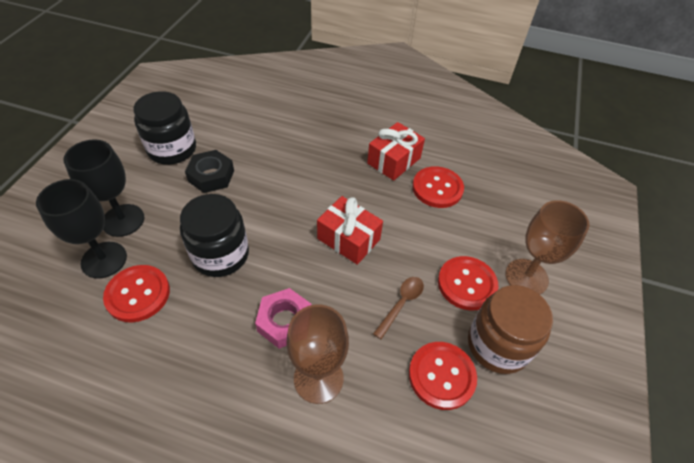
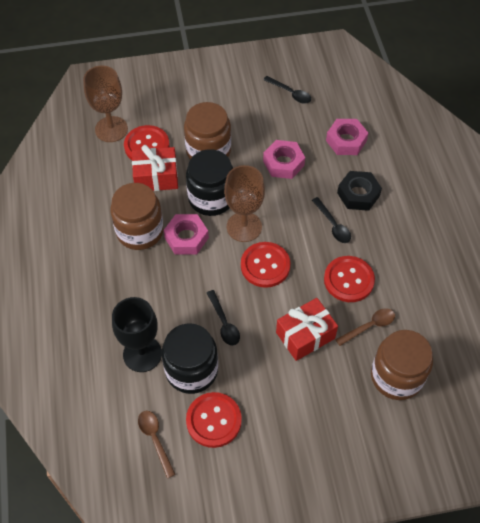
black goblet: 2 -> 1
black spoon: 0 -> 3
brown jar: 1 -> 3
brown spoon: 1 -> 2
pink nut: 1 -> 3

